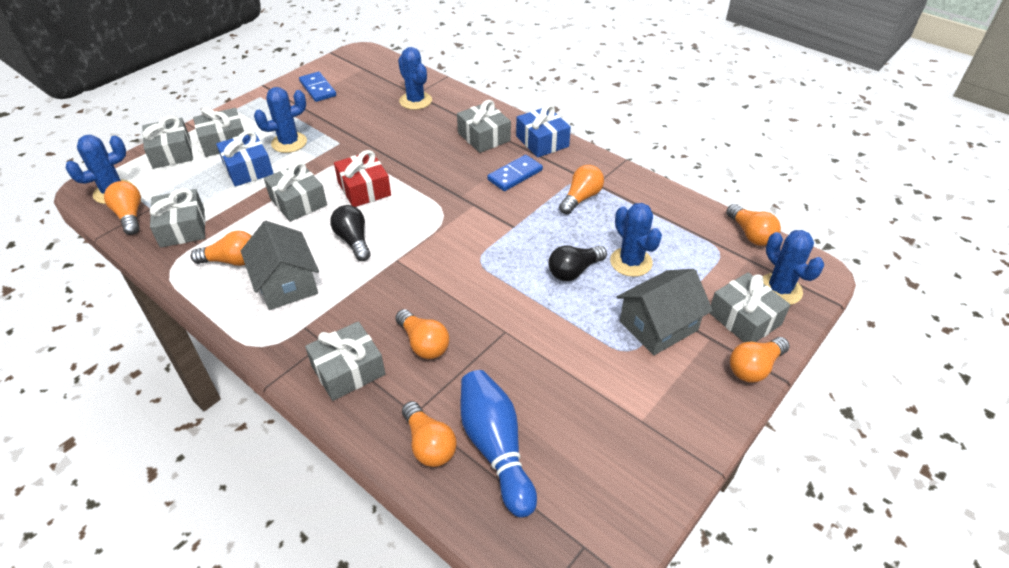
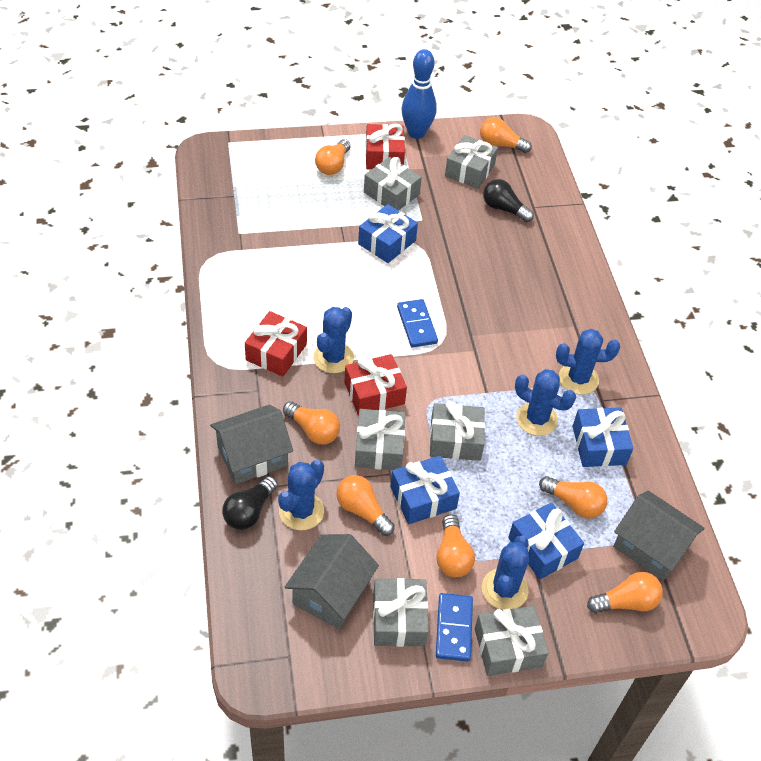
blue gift: 2 -> 4
grey gift: 7 -> 6
grey house: 2 -> 3
red gift: 1 -> 3

